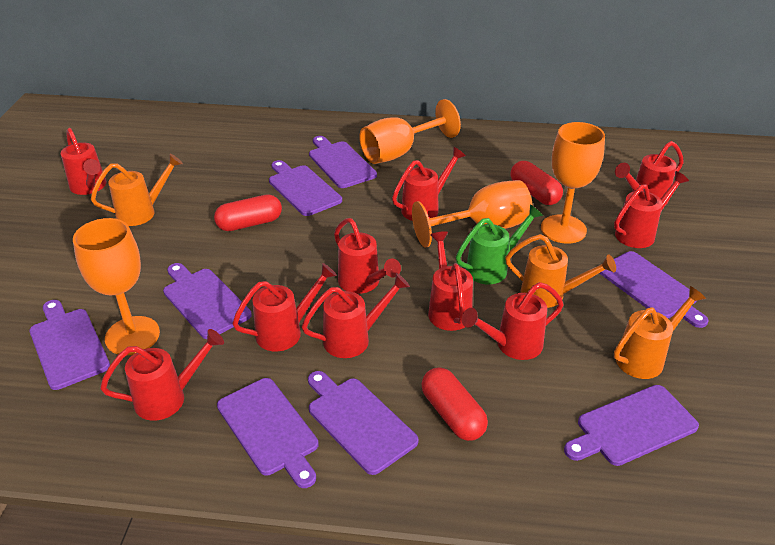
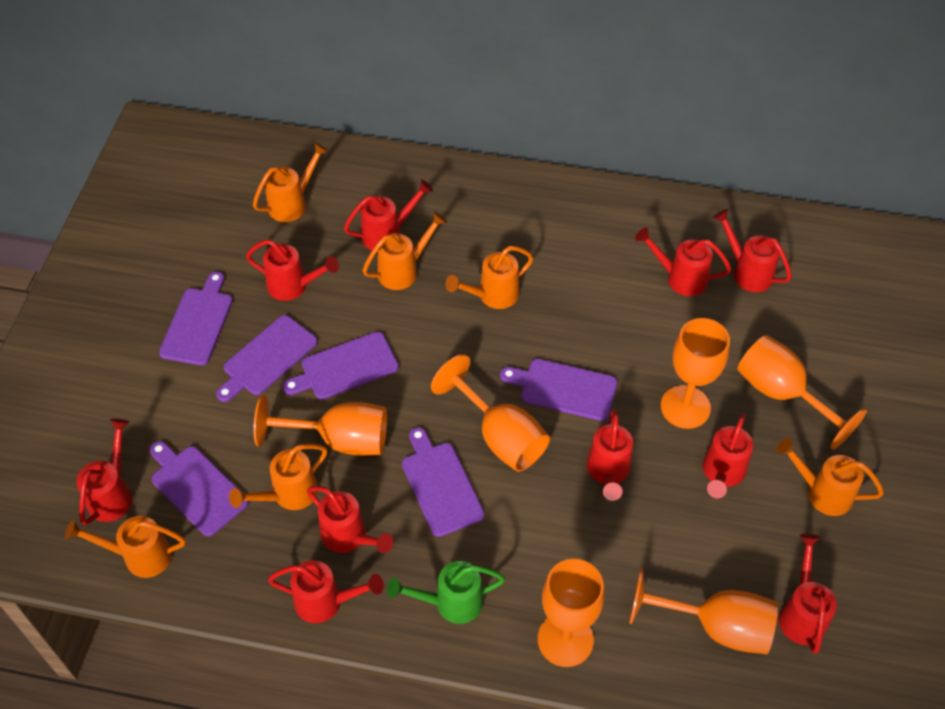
orange goblet: 4 -> 6
orange watering can: 3 -> 6
purple cutting board: 8 -> 6
red capsule: 3 -> 0

